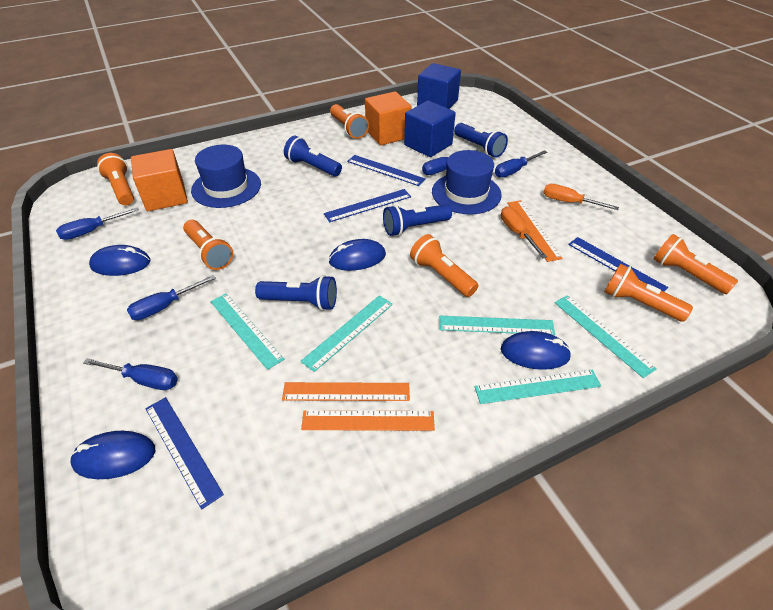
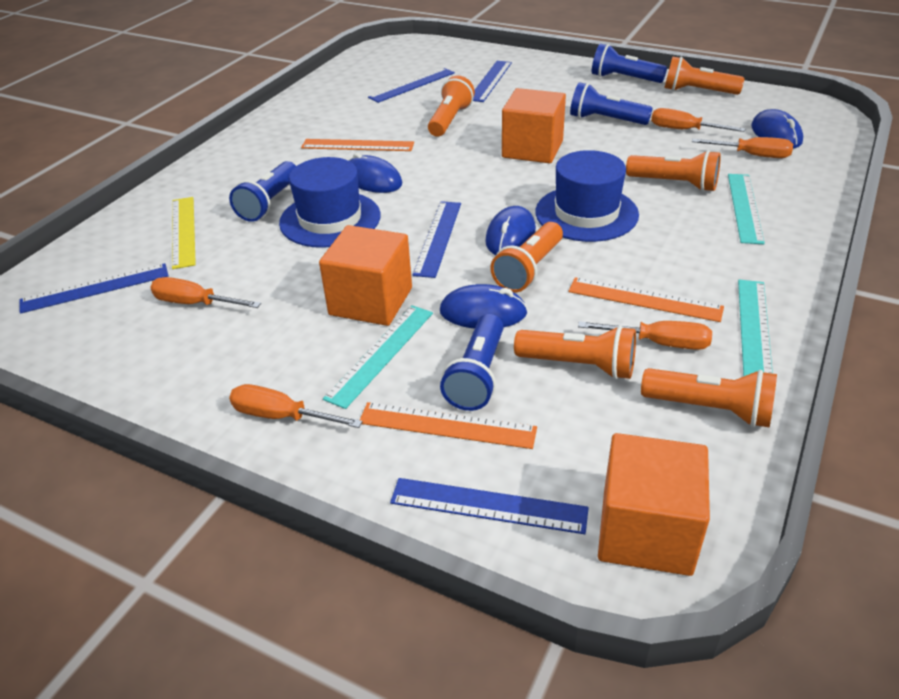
blue cube: 2 -> 0
blue ruler: 4 -> 5
blue screwdriver: 5 -> 0
orange cube: 2 -> 3
orange screwdriver: 2 -> 5
turquoise ruler: 5 -> 3
yellow ruler: 0 -> 1

